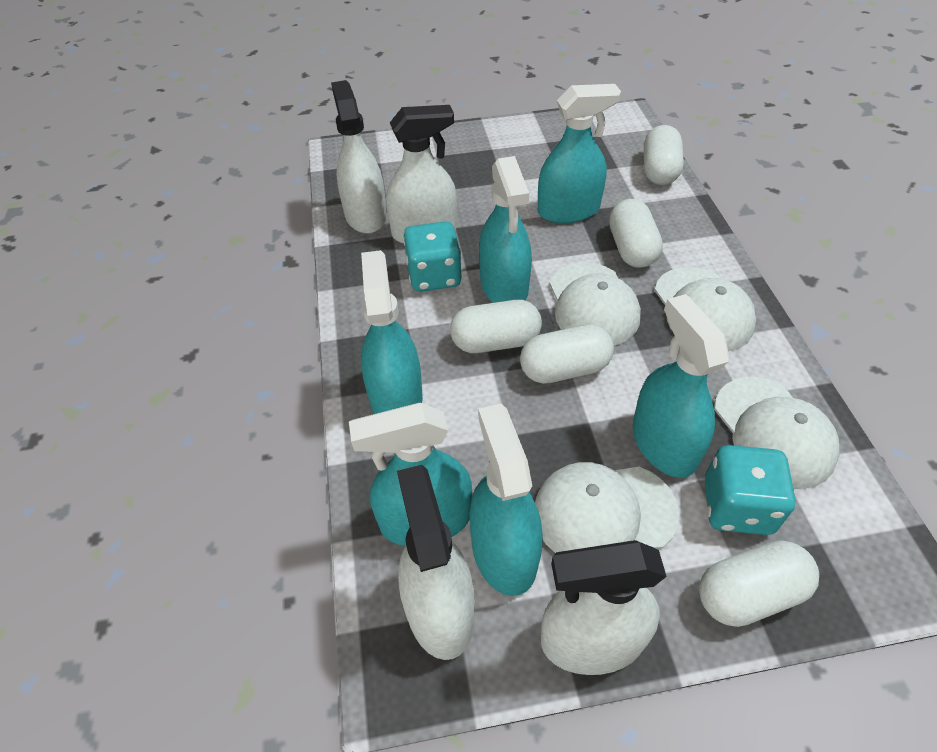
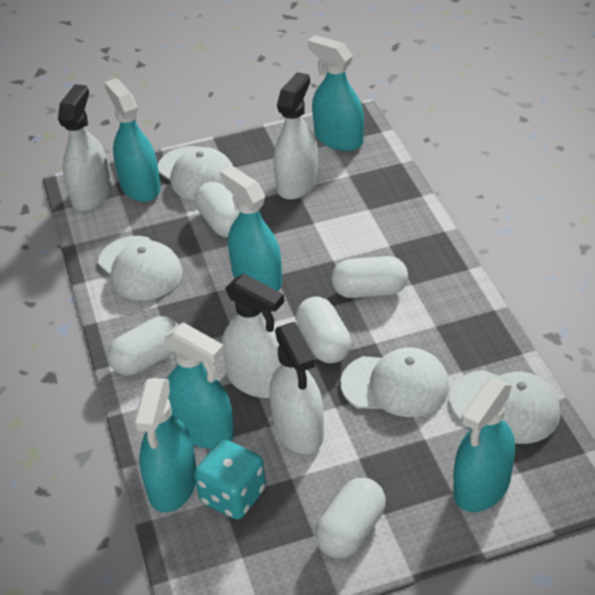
turquoise dice: 2 -> 1

